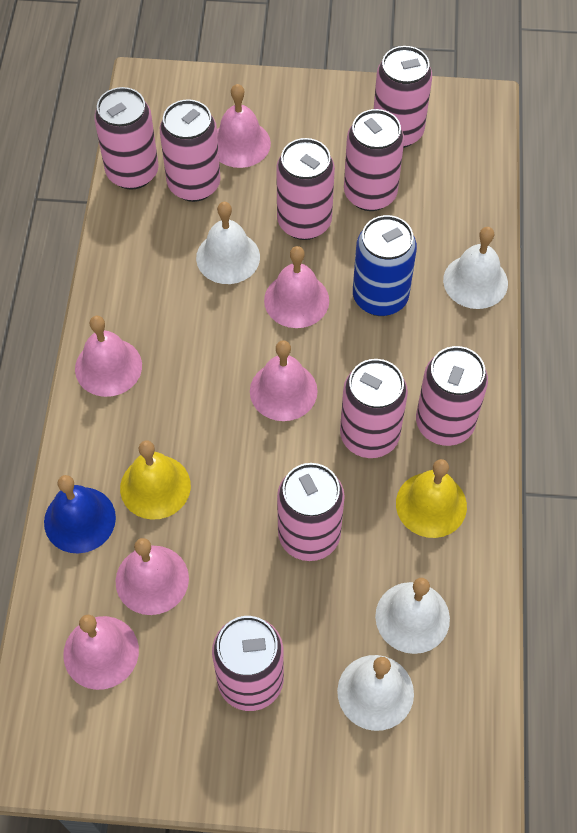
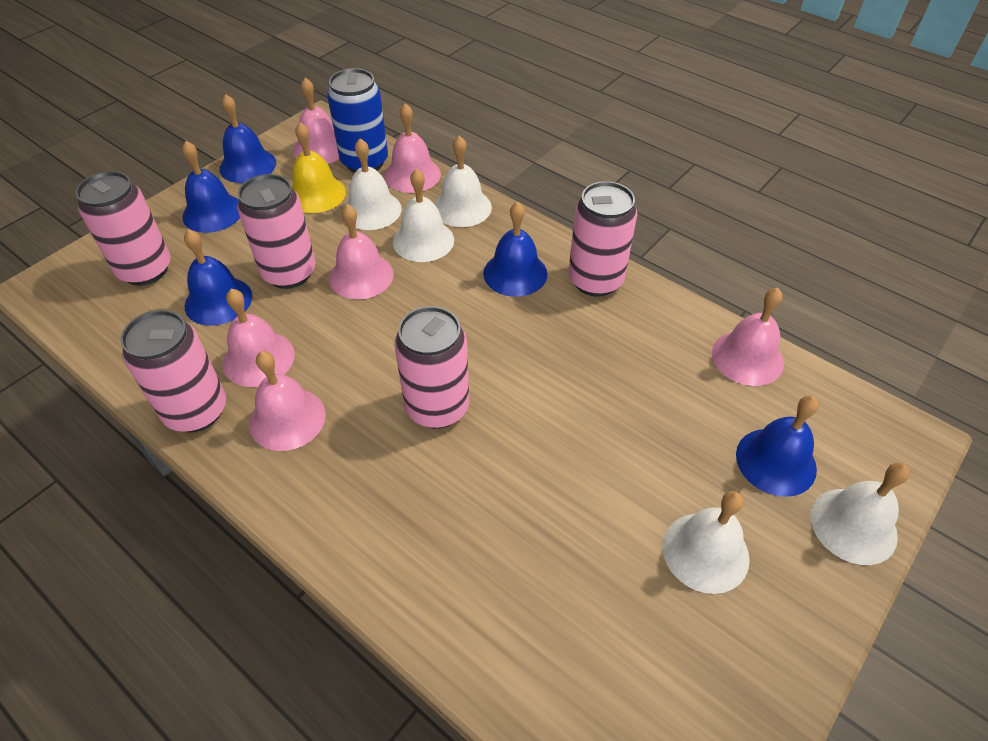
blue bell: 1 -> 5
pink can: 9 -> 5
white bell: 4 -> 5
yellow bell: 2 -> 1

